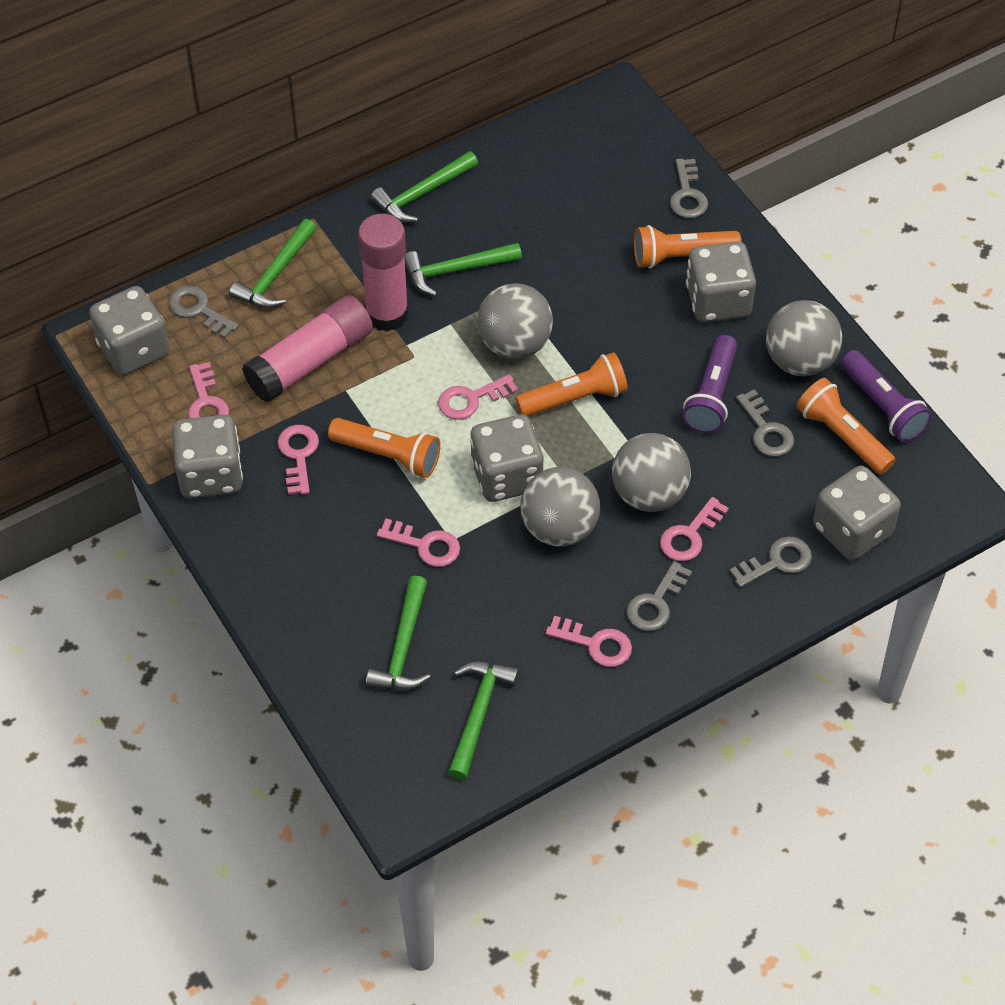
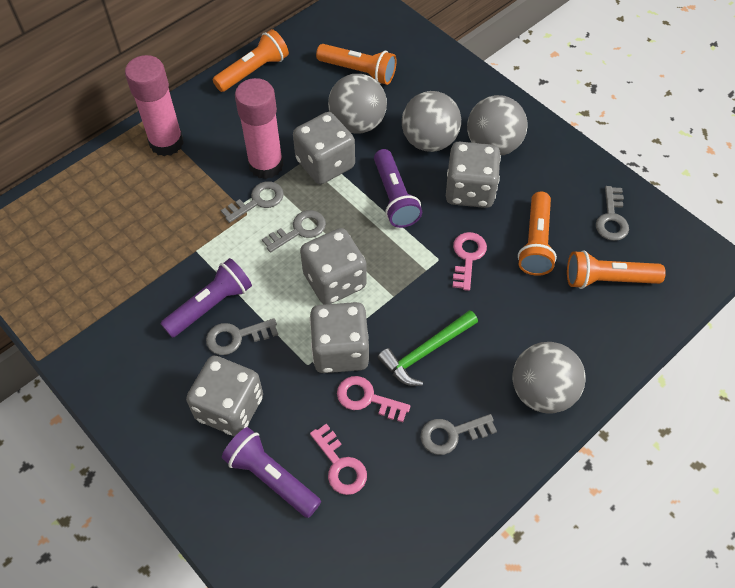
green hammer: 5 -> 1
pink key: 6 -> 3
purple flashlight: 2 -> 3

